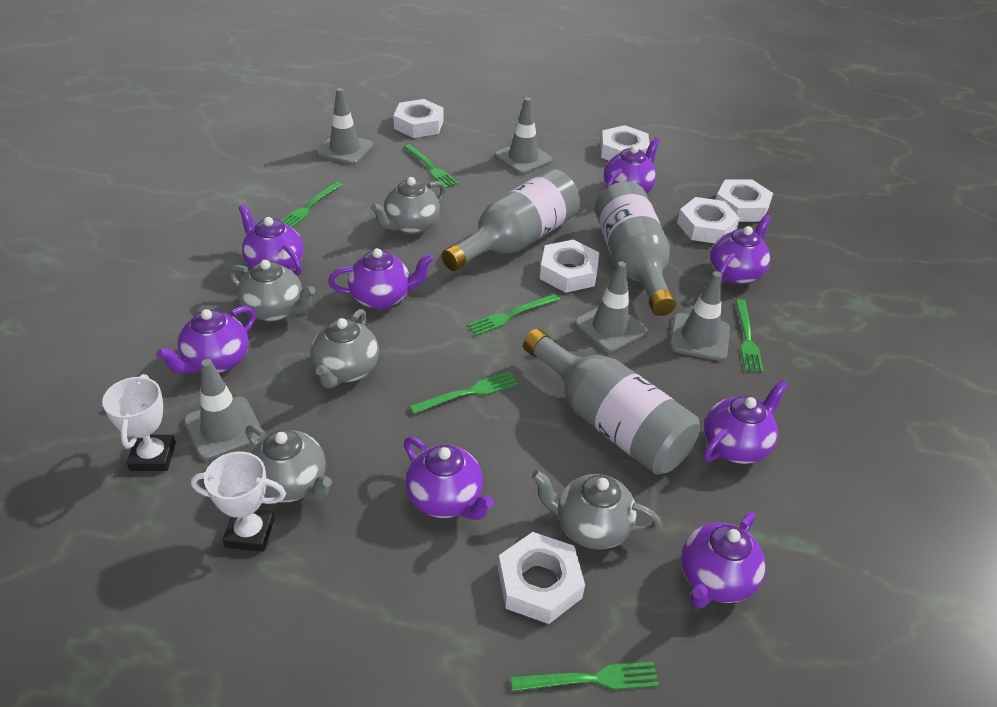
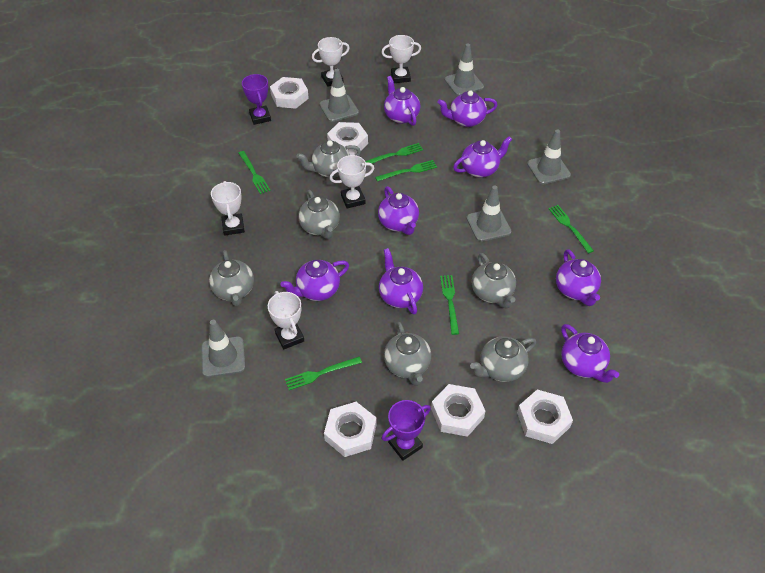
grey bottle: 3 -> 0
grey teapot: 5 -> 6
purple trophy: 0 -> 2
white nut: 6 -> 5
white trophy: 2 -> 5

